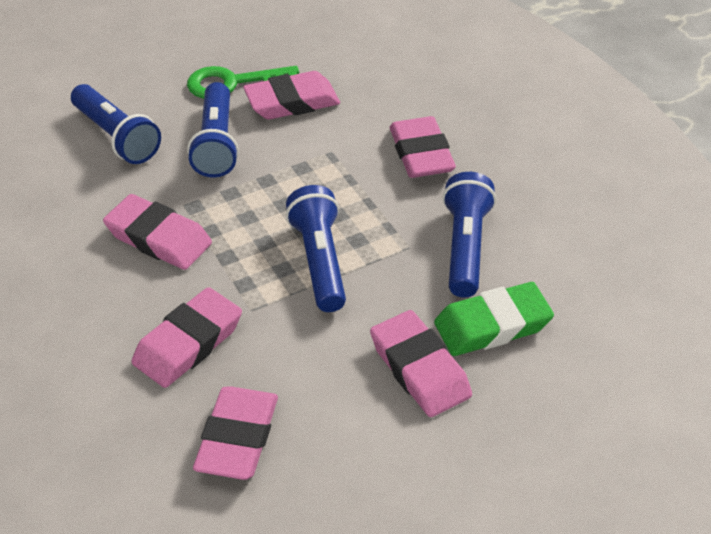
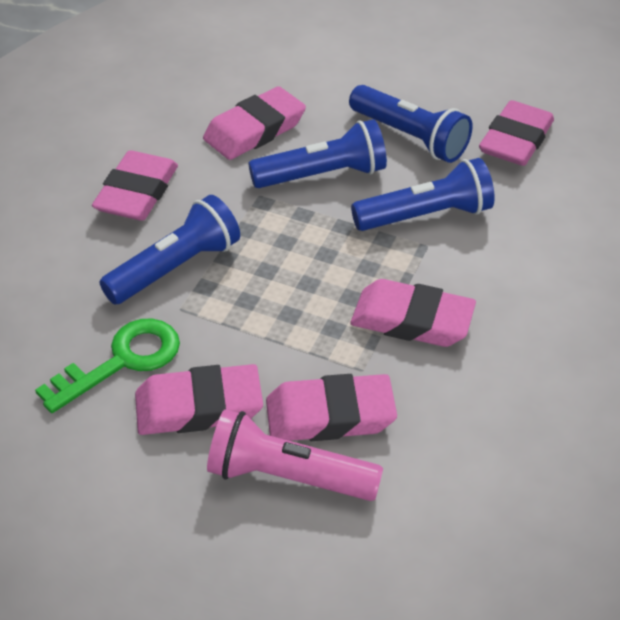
green eraser: 1 -> 0
pink flashlight: 0 -> 1

